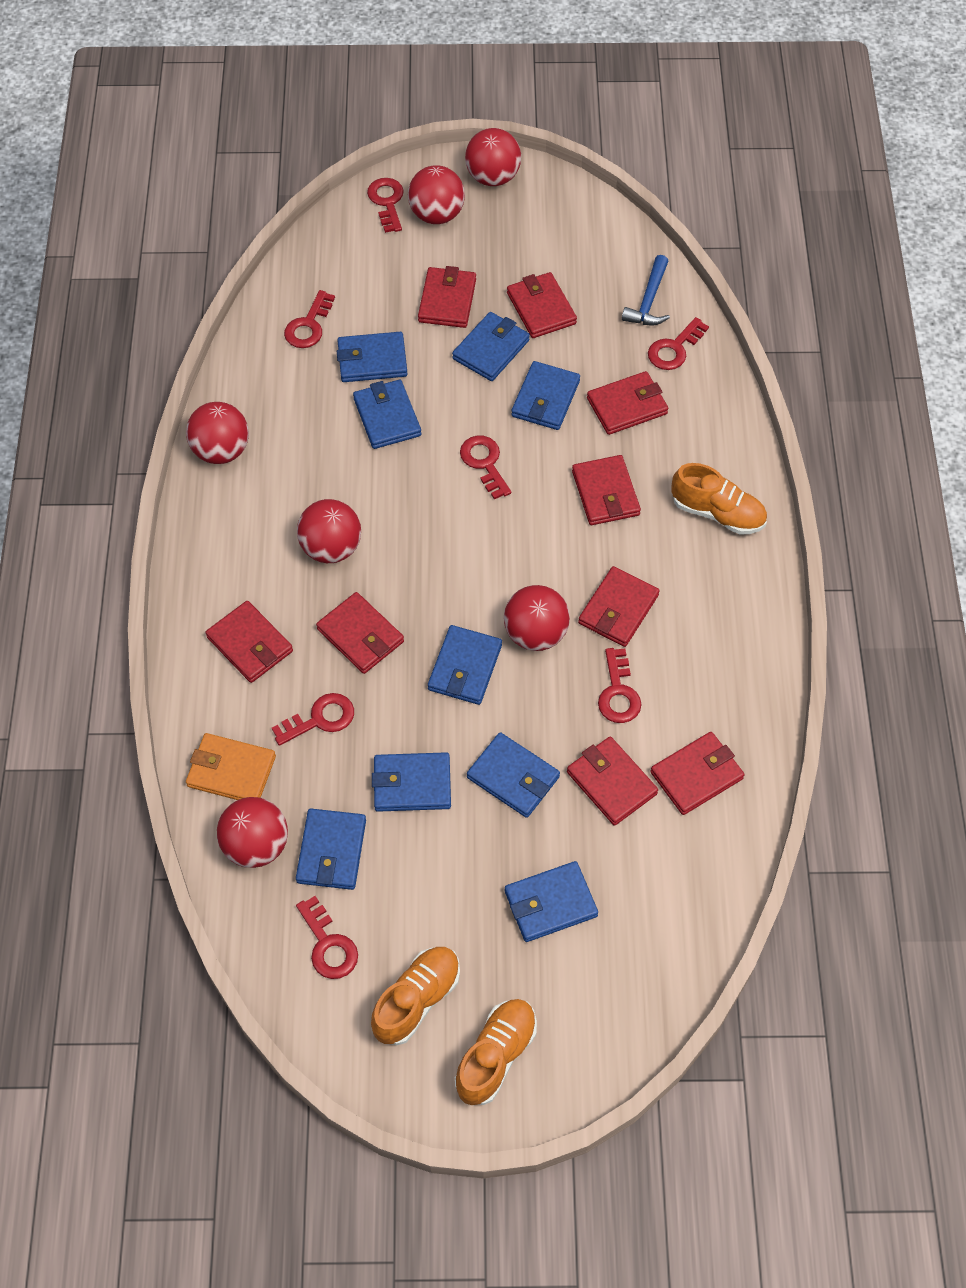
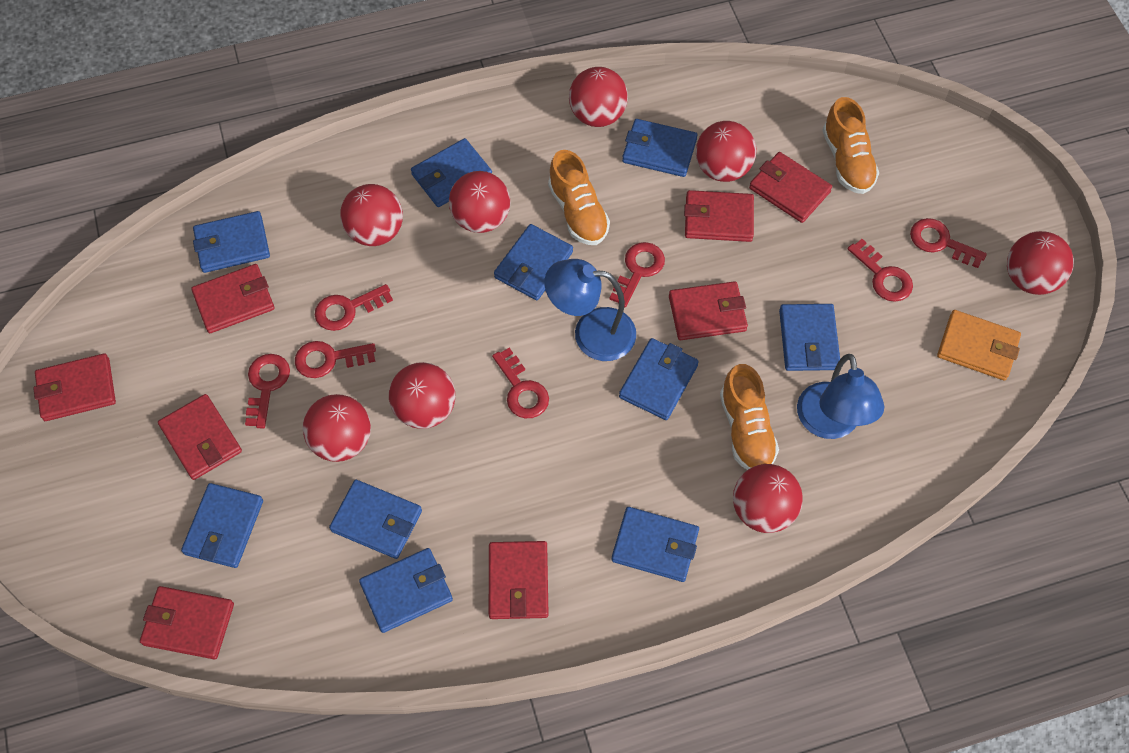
blue hammer: 1 -> 0
blue lamp: 0 -> 2
blue wallet: 9 -> 10
red ball: 6 -> 8
red wallet: 9 -> 8

